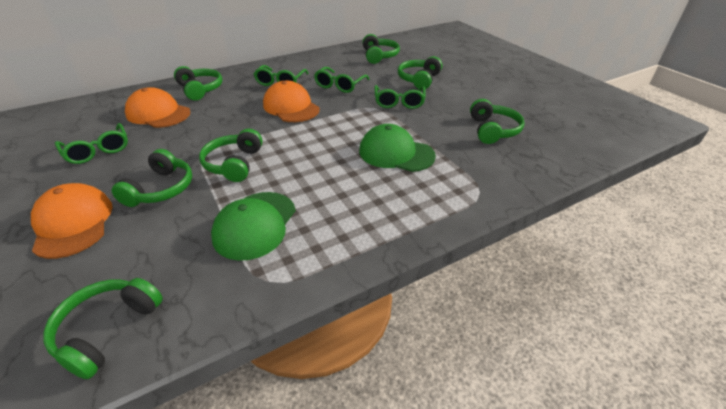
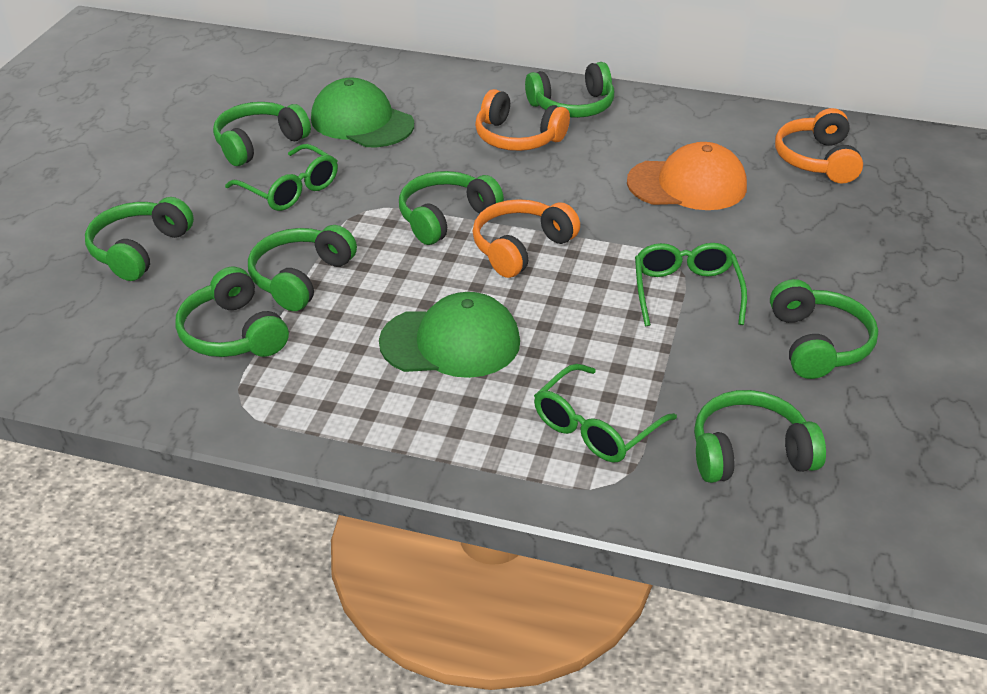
green glasses: 4 -> 3
green headphones: 7 -> 8
orange cap: 3 -> 1
orange headphones: 0 -> 3

